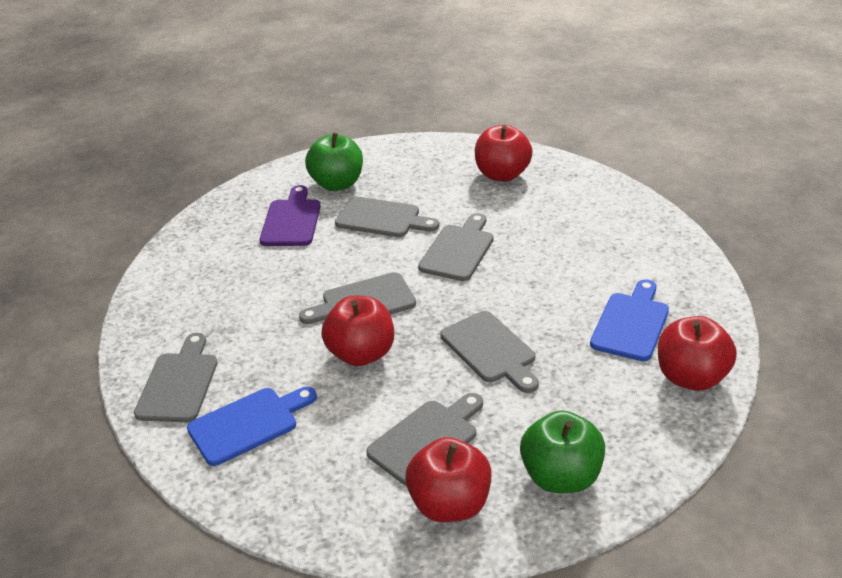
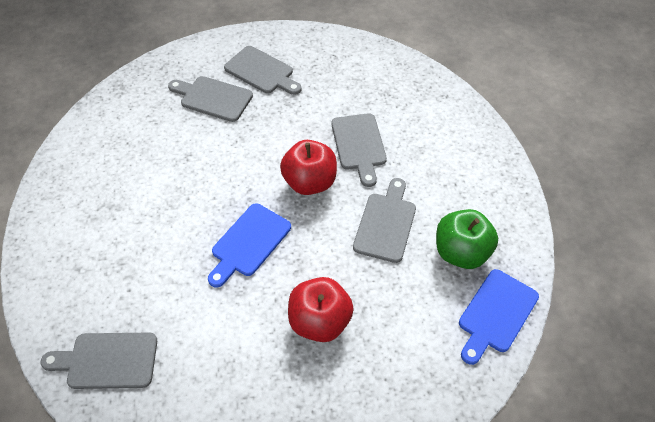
green apple: 2 -> 1
grey cutting board: 6 -> 5
purple cutting board: 1 -> 0
red apple: 4 -> 2

